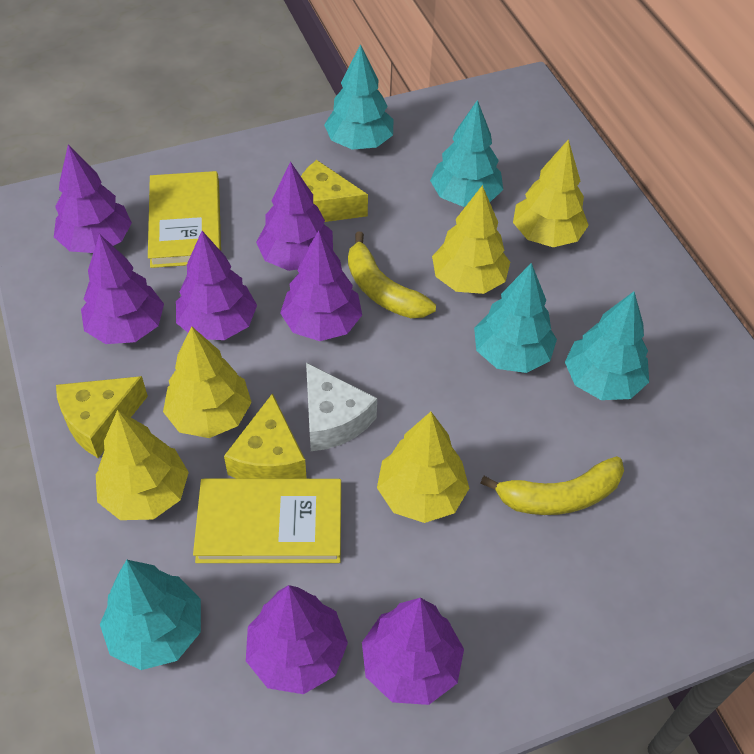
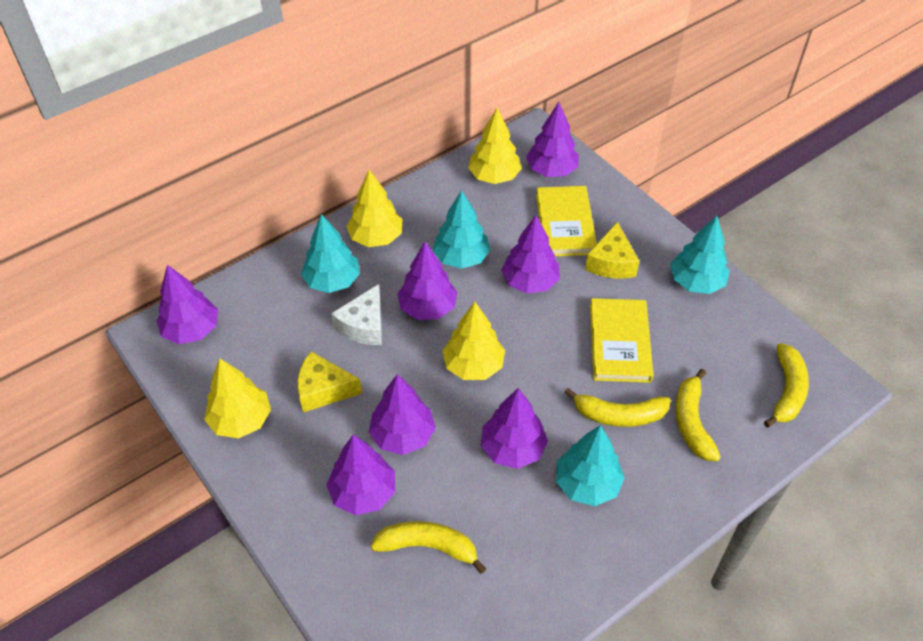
turquoise tree: 5 -> 4
yellow banana: 2 -> 4
yellow cheese: 3 -> 2
yellow tree: 5 -> 4

